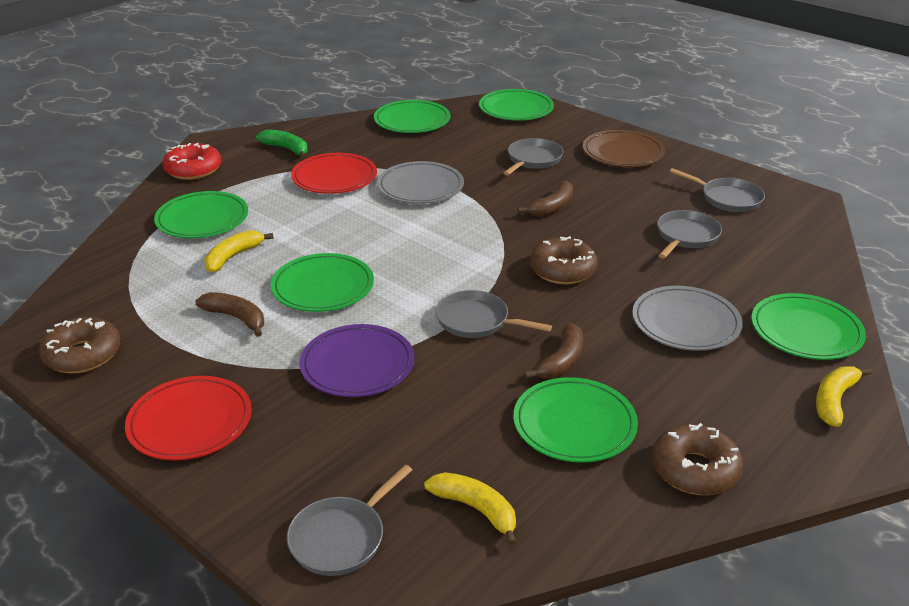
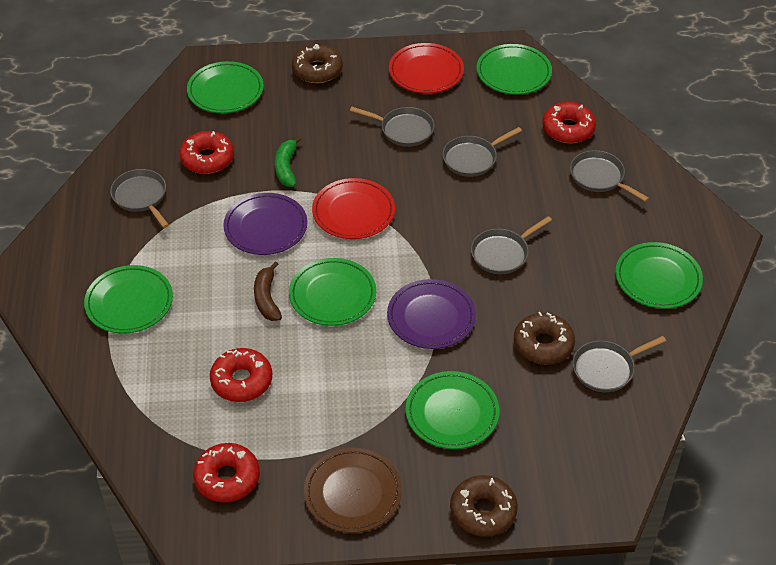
brown banana: 3 -> 1
grey pan: 5 -> 6
grey plate: 2 -> 0
purple plate: 1 -> 2
red donut: 1 -> 4
yellow banana: 3 -> 0

